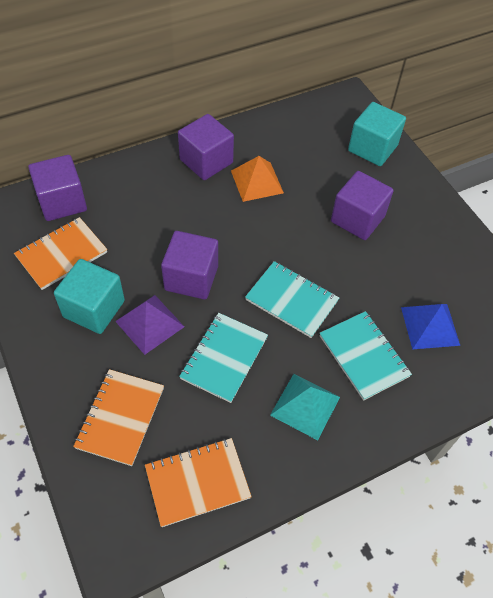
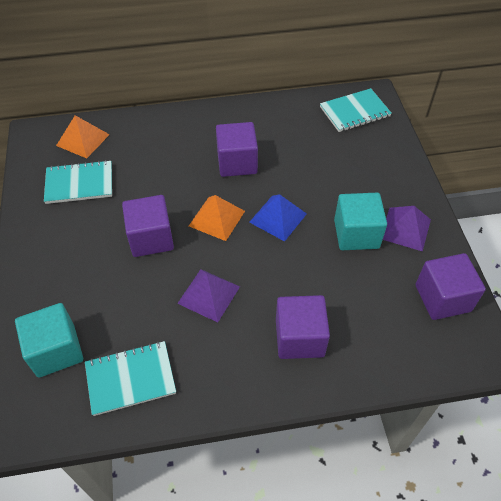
orange notebook: 3 -> 0
orange pyramid: 1 -> 2
purple pyramid: 1 -> 2
turquoise pyramid: 1 -> 0

